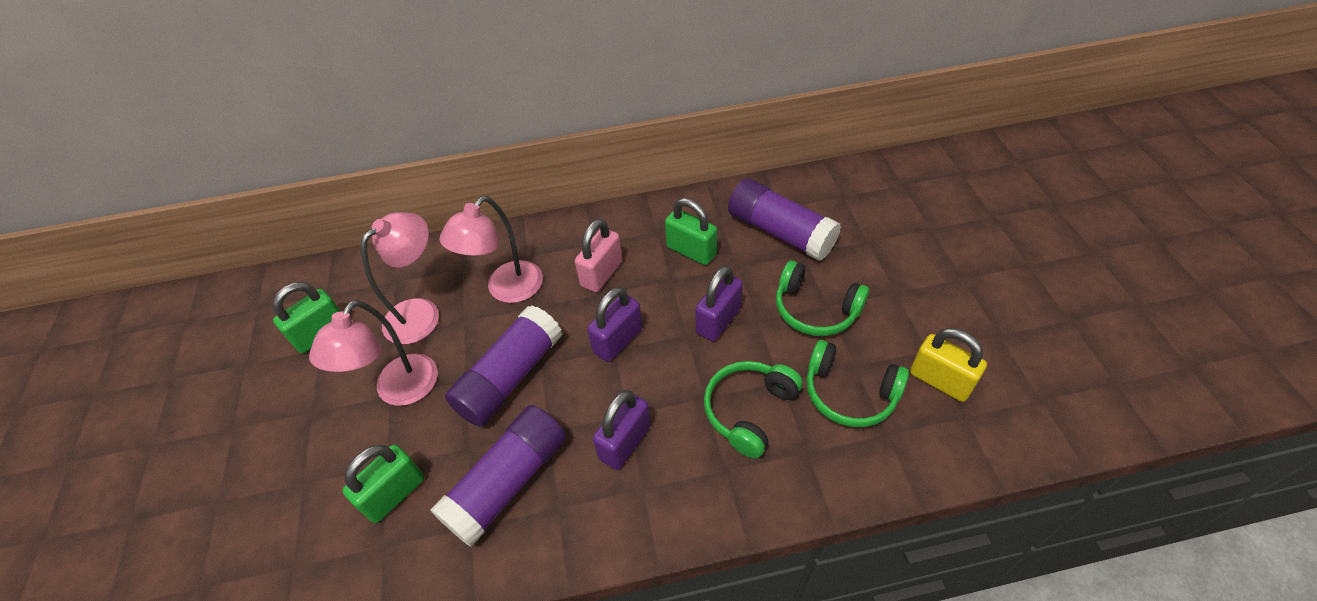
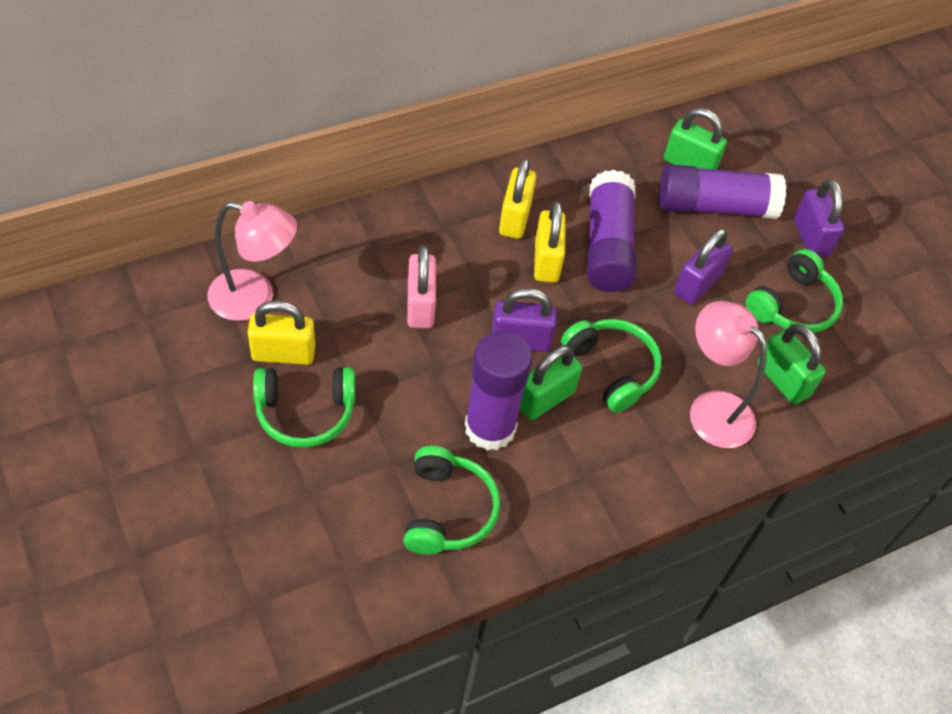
green headphones: 3 -> 4
pink lamp: 3 -> 2
yellow padlock: 1 -> 3

